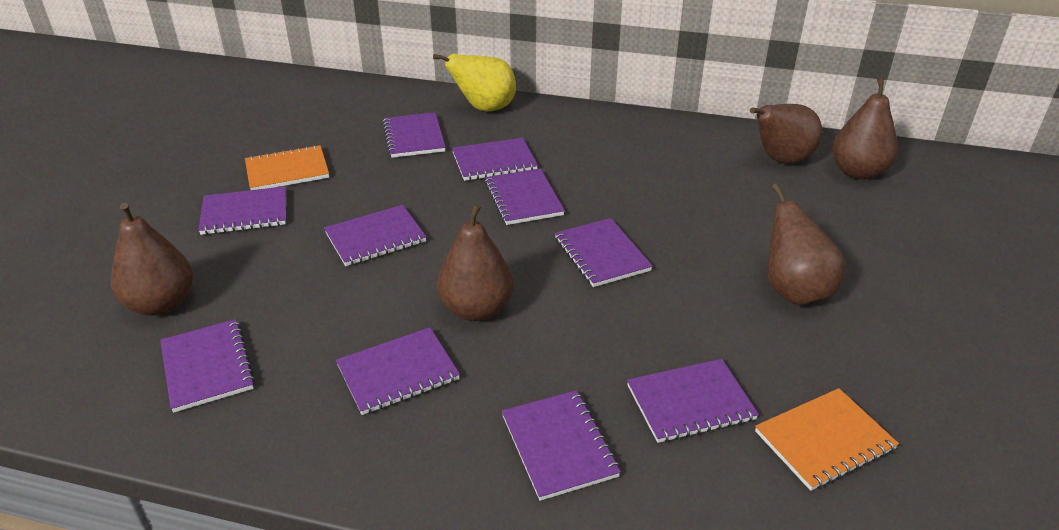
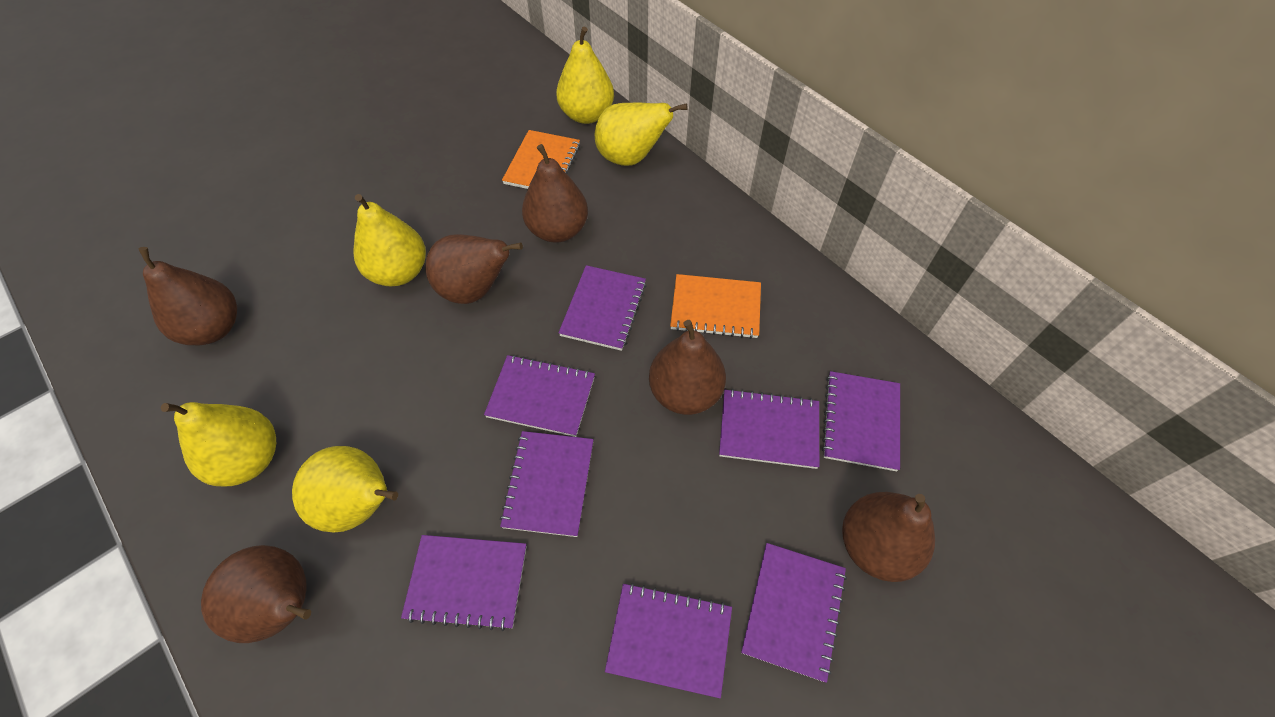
brown pear: 5 -> 6
purple notebook: 10 -> 8
yellow pear: 1 -> 5

